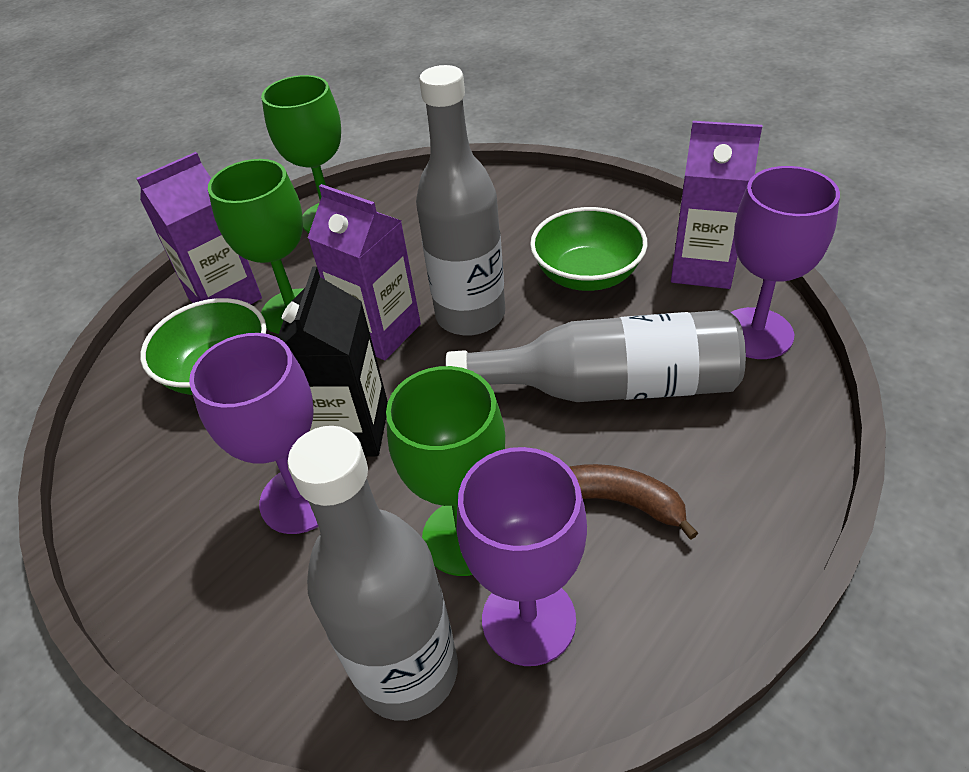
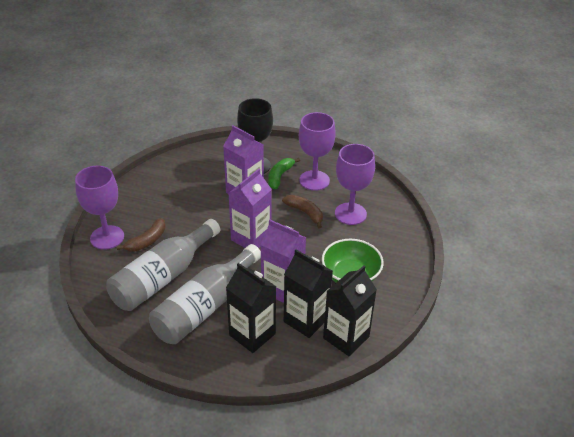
black carton: 1 -> 3
black goblet: 0 -> 1
brown banana: 1 -> 2
green banana: 0 -> 1
green bowl: 2 -> 1
green goblet: 3 -> 0
grey bottle: 3 -> 2

